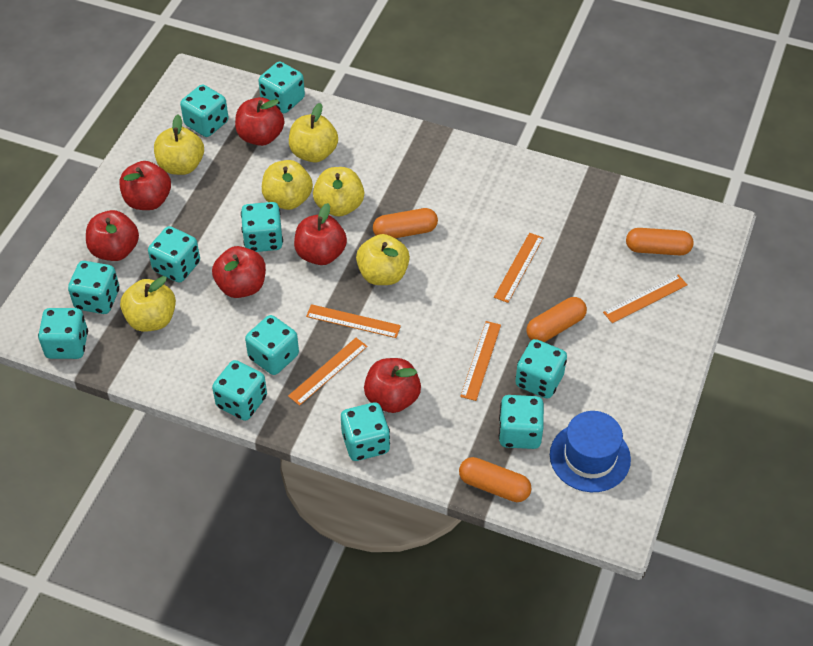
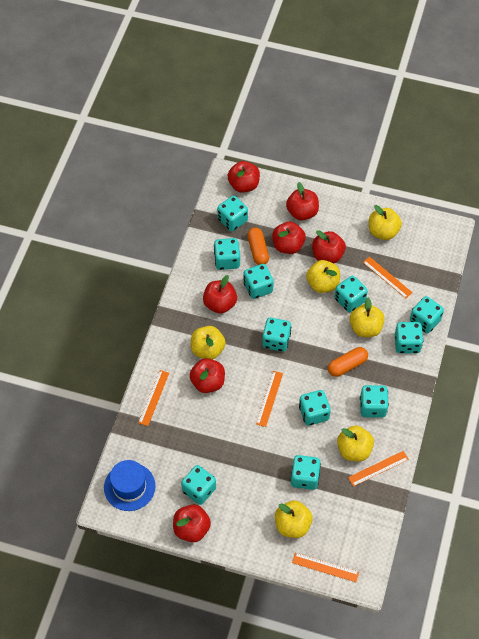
orange capsule: 4 -> 2
red apple: 6 -> 7

